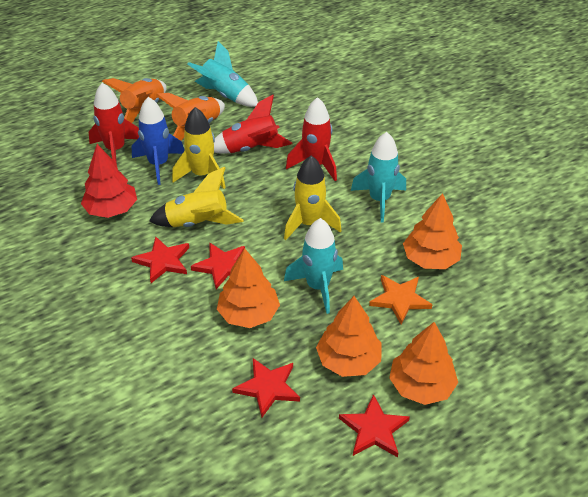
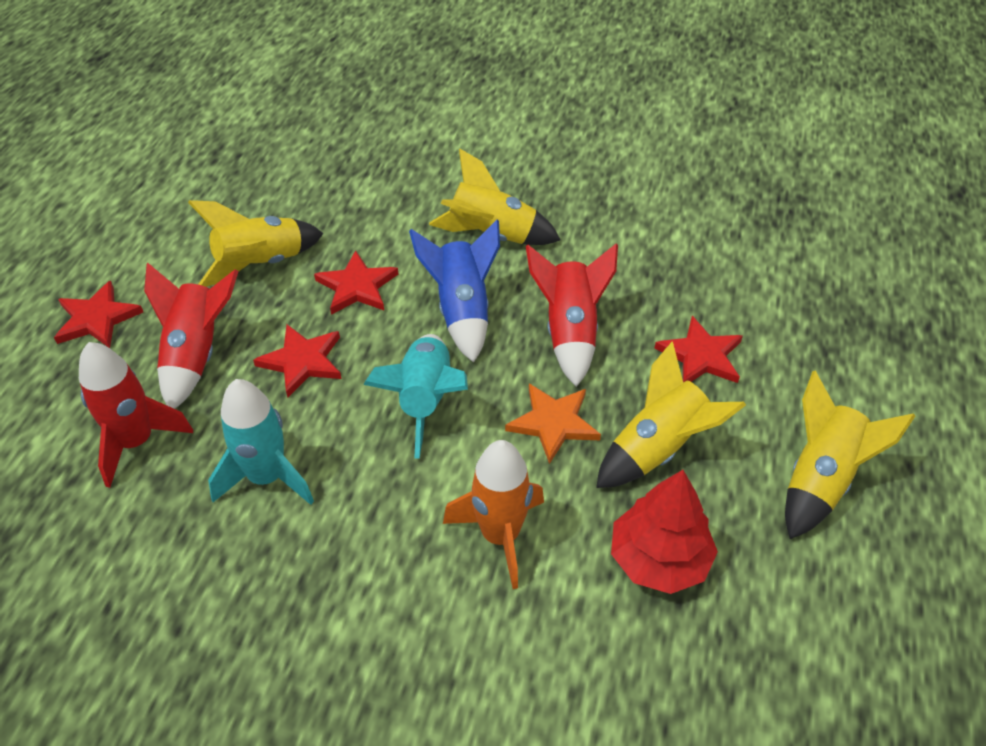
orange rocket: 2 -> 1
orange tree: 4 -> 0
turquoise rocket: 3 -> 2
yellow rocket: 3 -> 4

